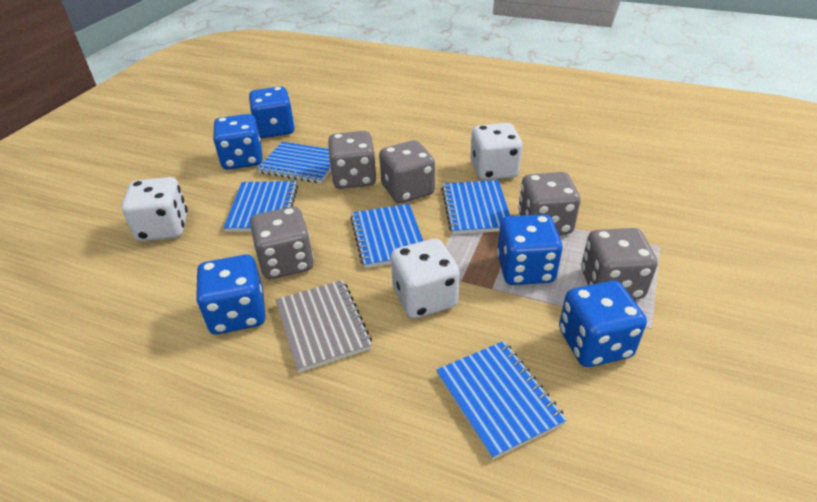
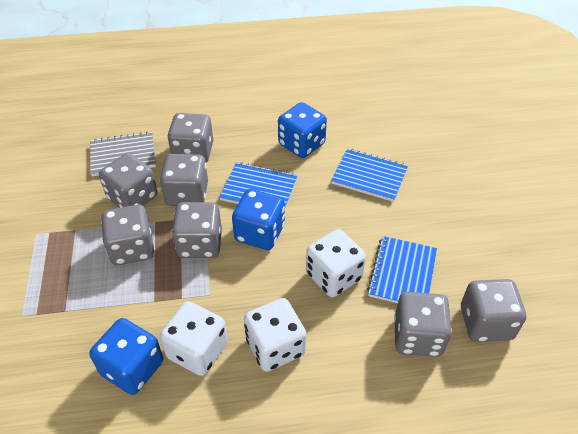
blue dice: 5 -> 3
blue notebook: 5 -> 3
grey dice: 5 -> 7

